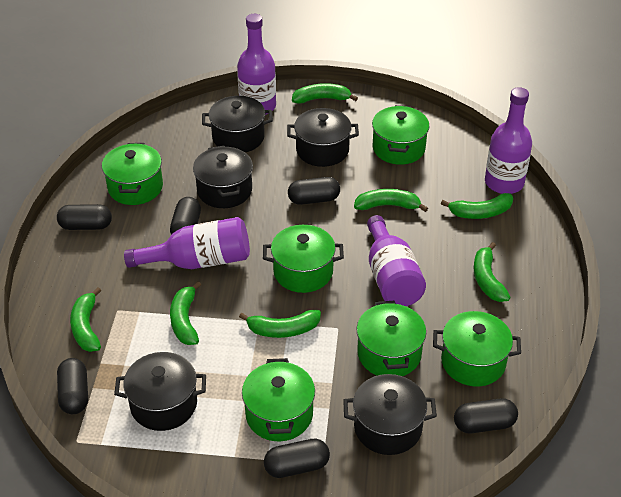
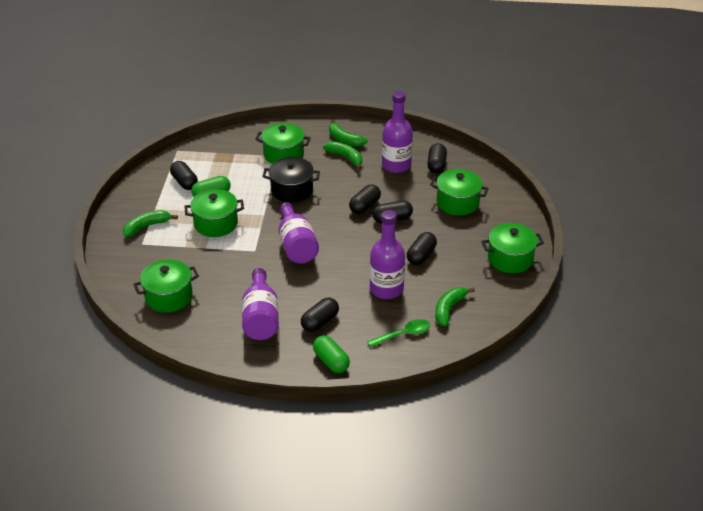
black pot: 5 -> 1
green banana: 7 -> 4
green capsule: 0 -> 2
green pot: 6 -> 5
green spoon: 0 -> 1

